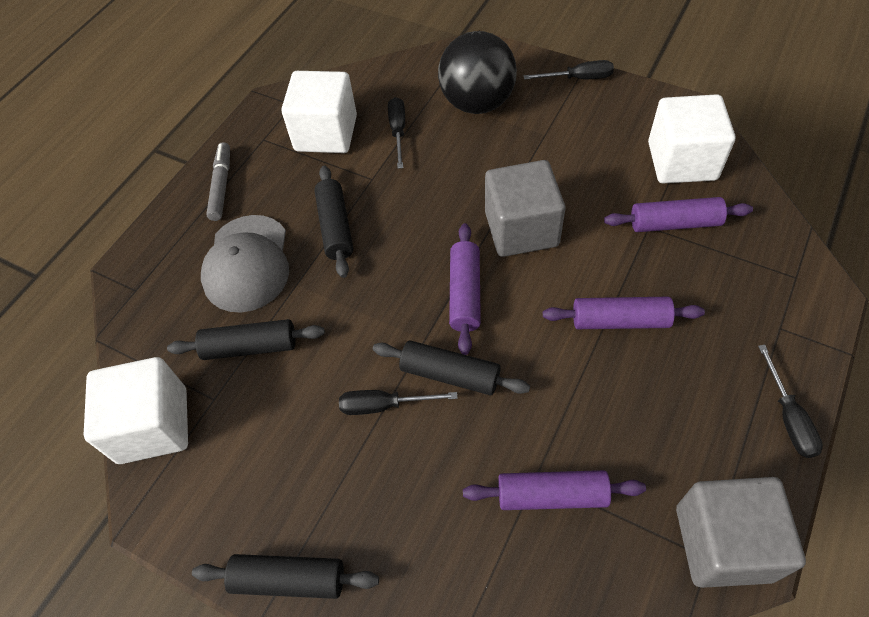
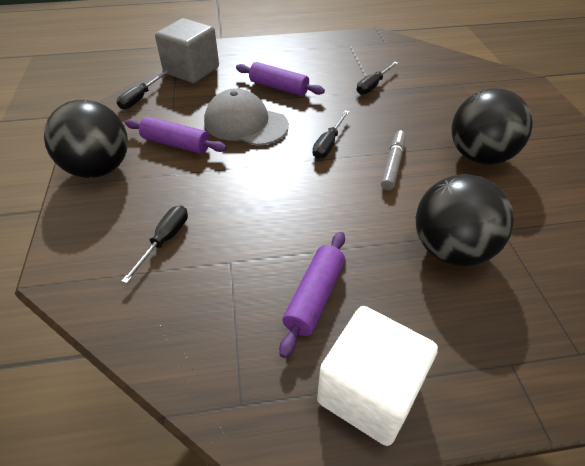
black ball: 1 -> 3
black rolling pin: 4 -> 0
grey cube: 2 -> 1
purple rolling pin: 4 -> 3
white cube: 3 -> 1

